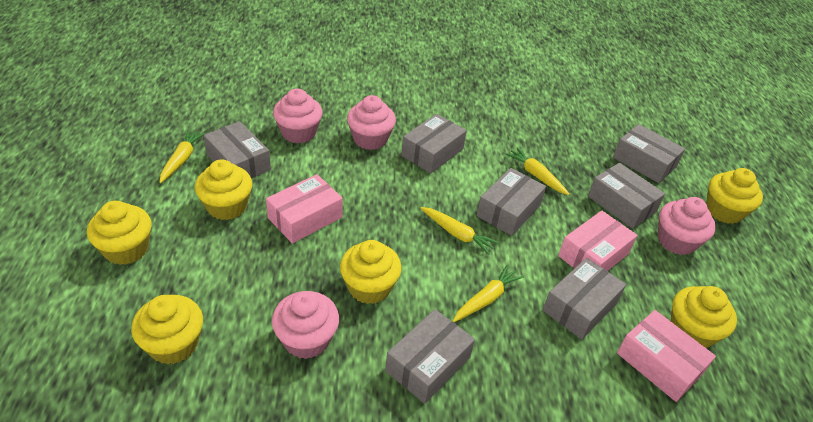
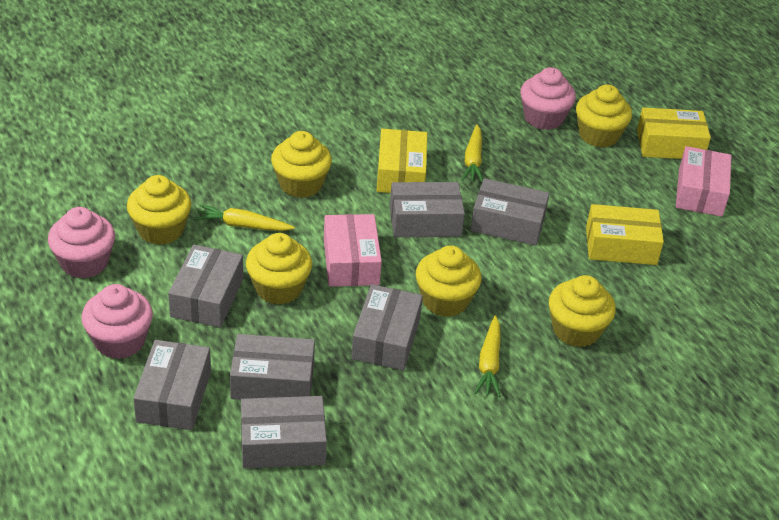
pink box: 3 -> 2
pink cupcake: 4 -> 3
yellow box: 0 -> 3
yellow carrot: 4 -> 3

